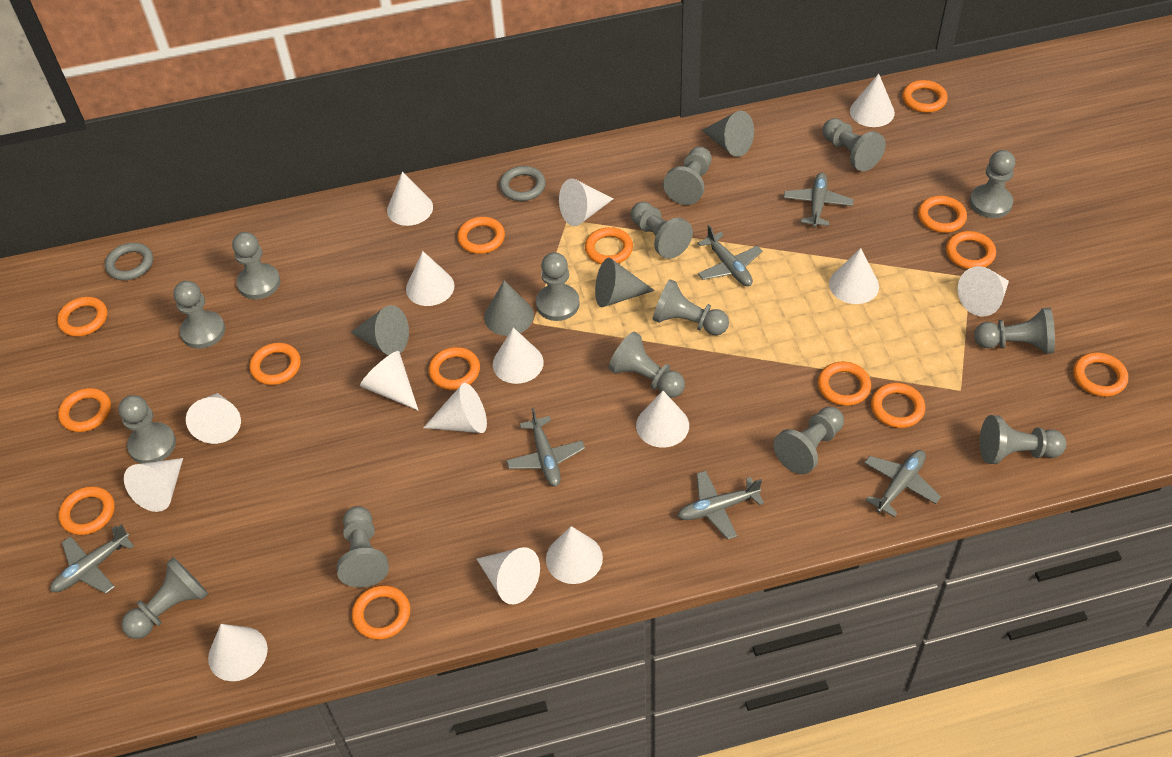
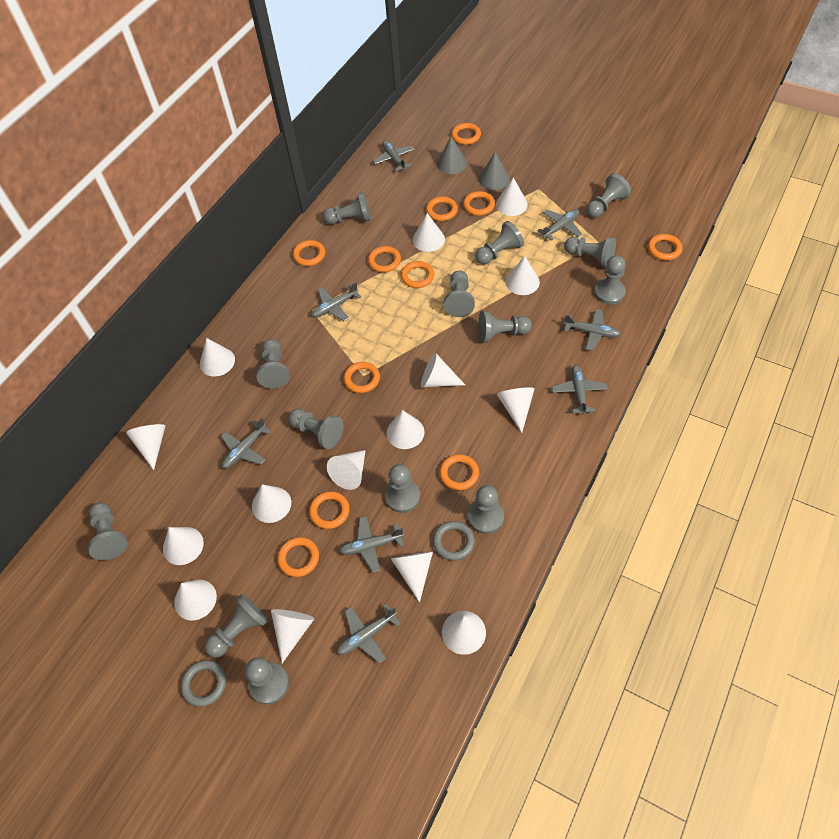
grey cone: 4 -> 2
grey pawn: 15 -> 14
grey plane: 6 -> 8
orange ring: 14 -> 11

